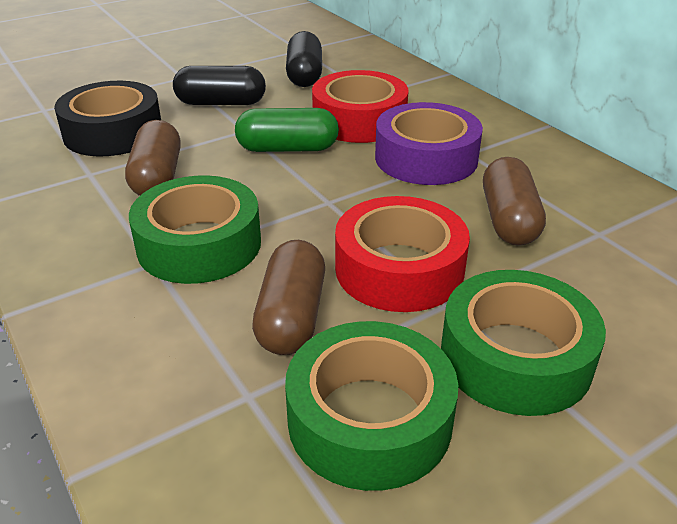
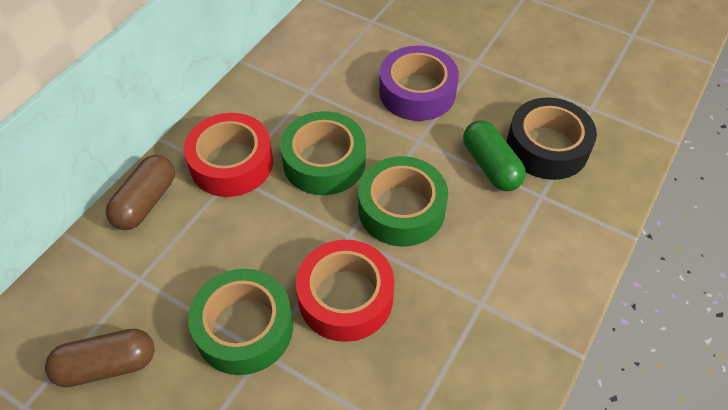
black capsule: 2 -> 0
brown capsule: 3 -> 2

